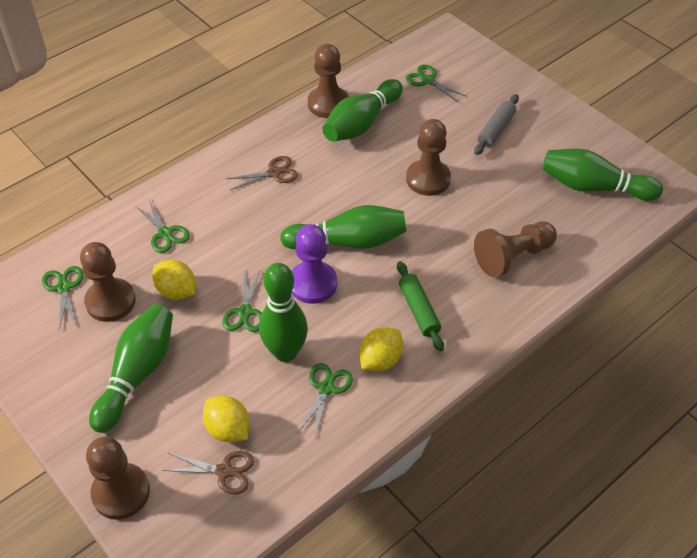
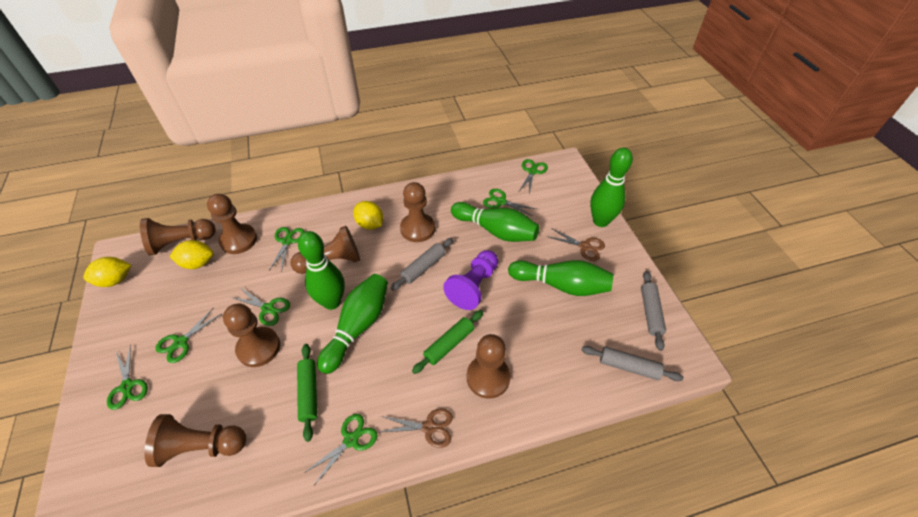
brown pawn: 5 -> 7
green rolling pin: 1 -> 2
green scissors: 5 -> 7
grey rolling pin: 1 -> 3

